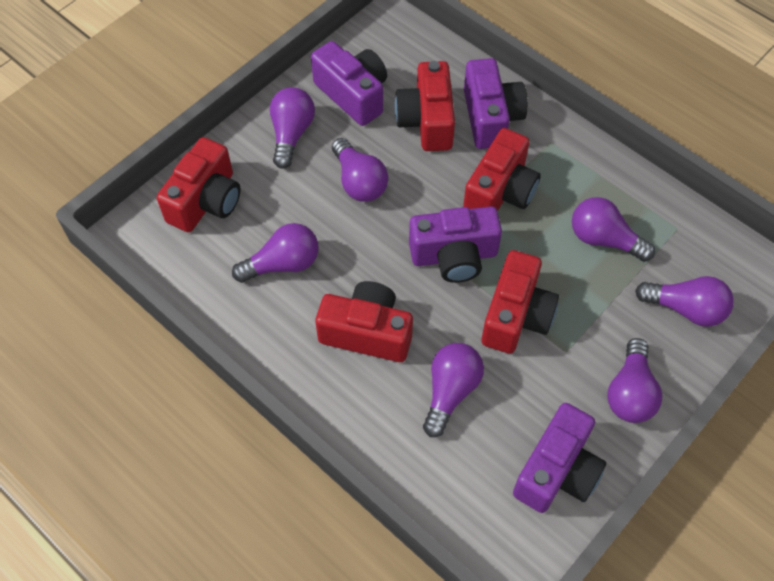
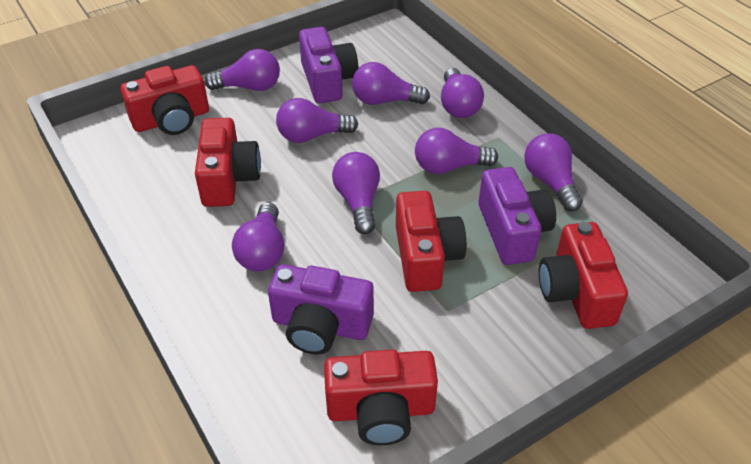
purple camera: 4 -> 3
purple light bulb: 7 -> 8

